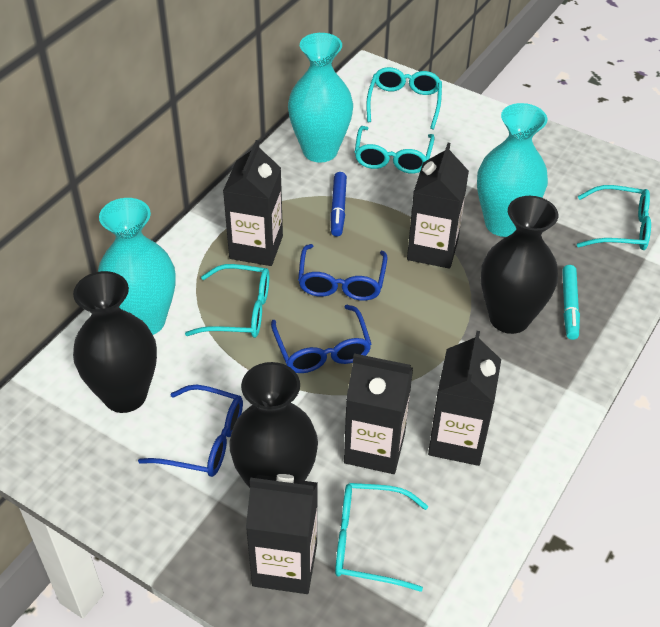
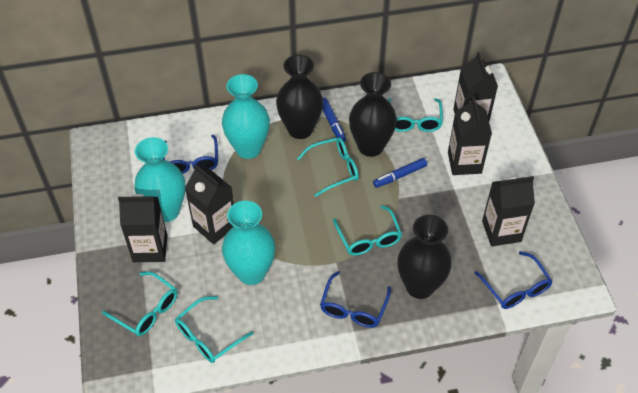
blue marker: 1 -> 2
turquoise marker: 1 -> 0

